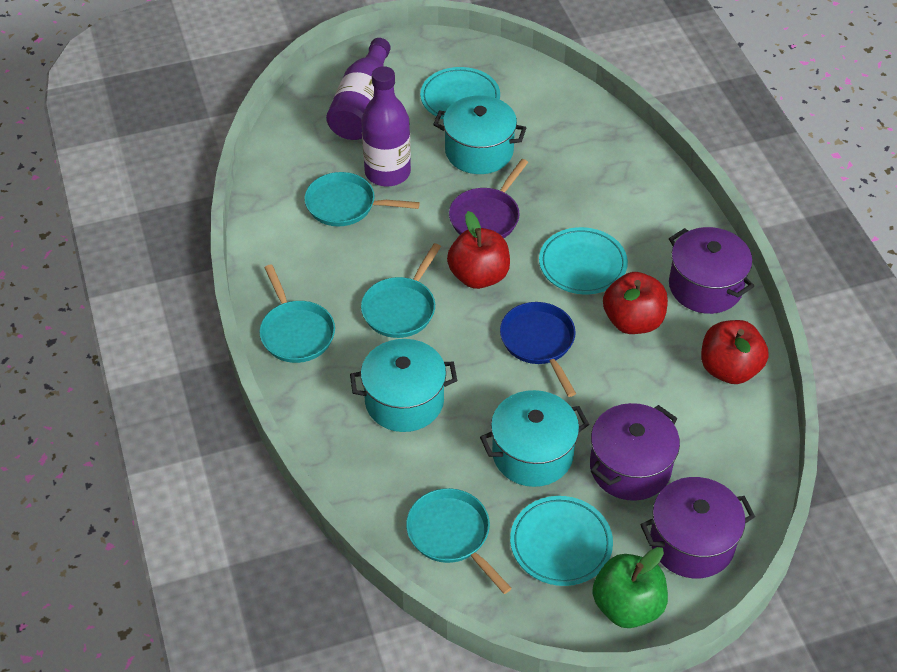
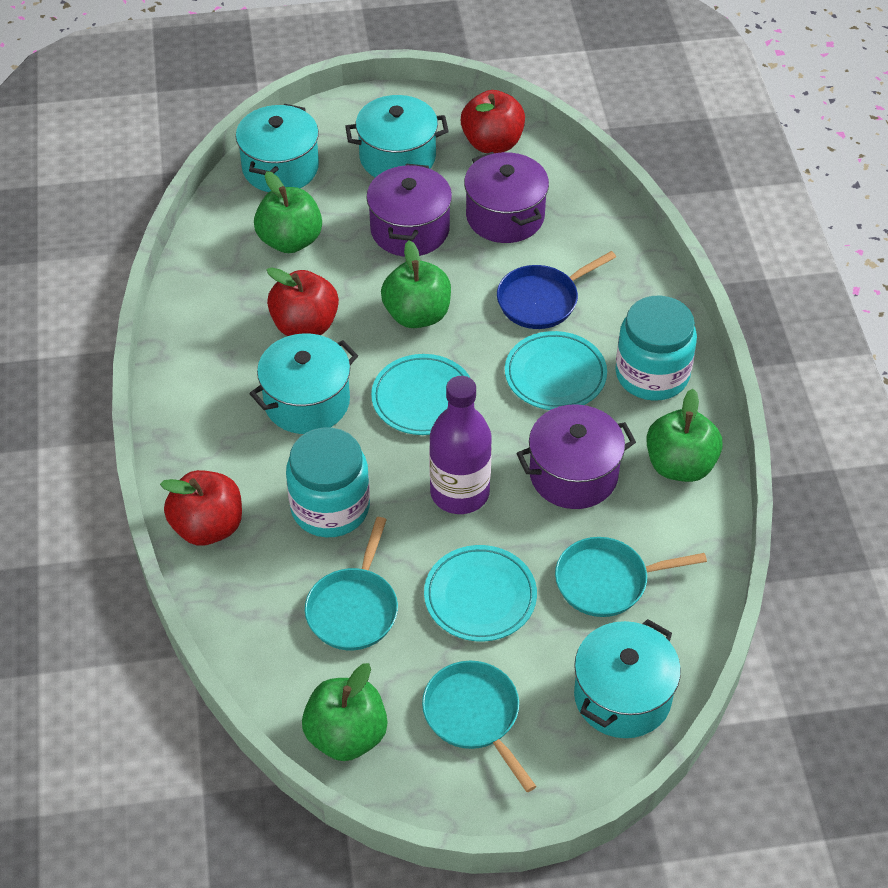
green apple: 1 -> 4
purple bottle: 2 -> 1
purple pan: 1 -> 0
turquoise jar: 0 -> 2
turquoise pan: 4 -> 3
turquoise pot: 3 -> 4

